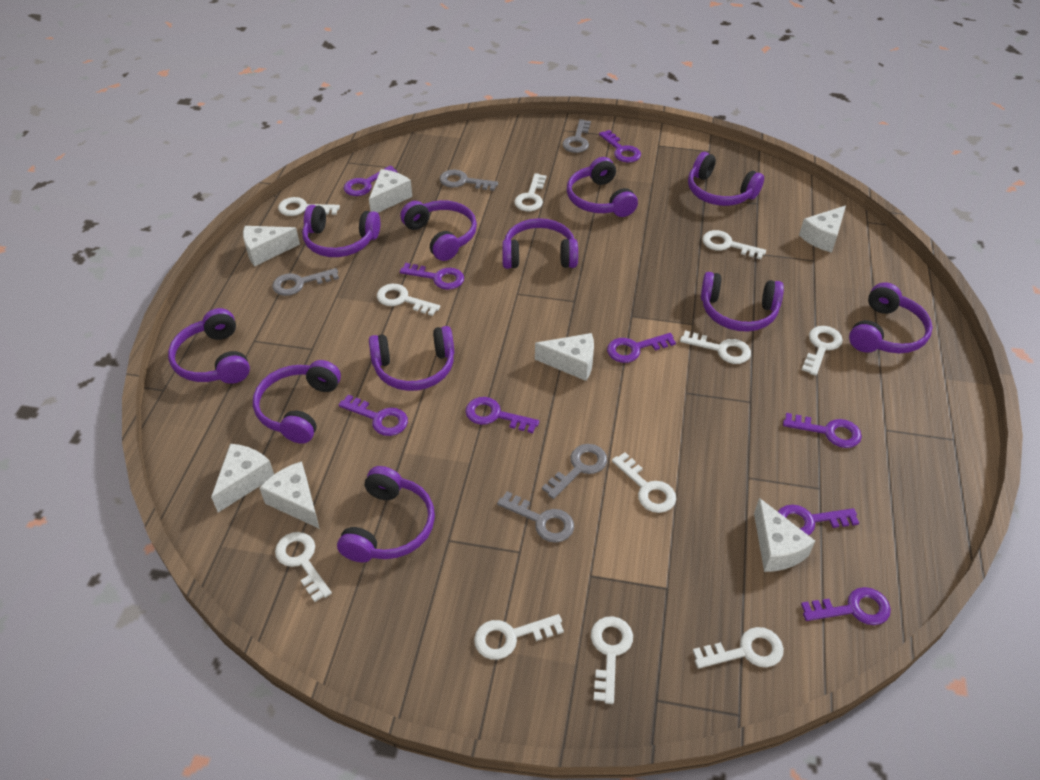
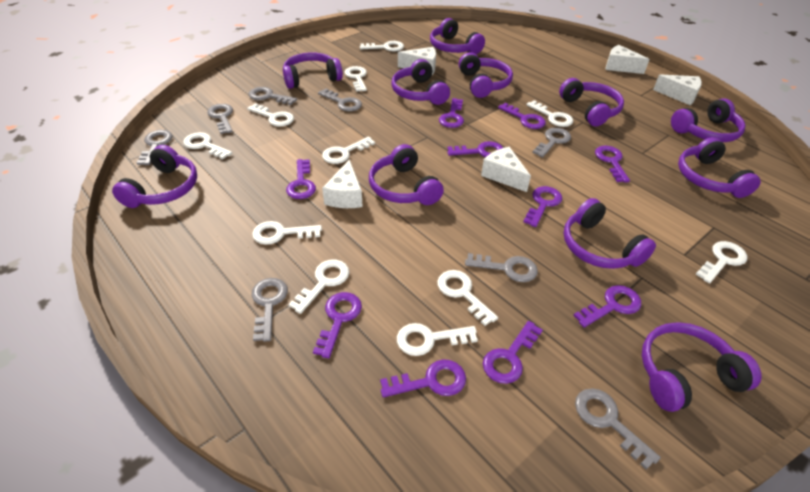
grey key: 5 -> 8
purple key: 9 -> 10
white cheese: 7 -> 5

